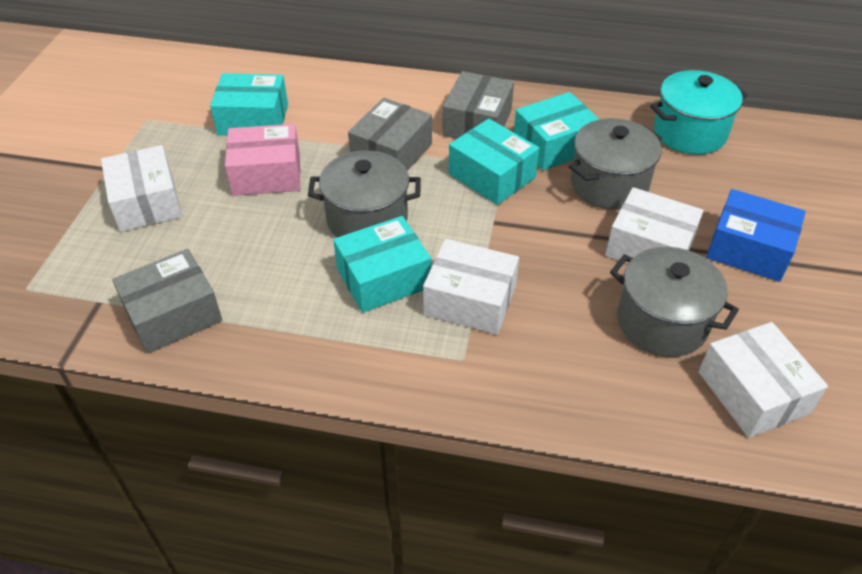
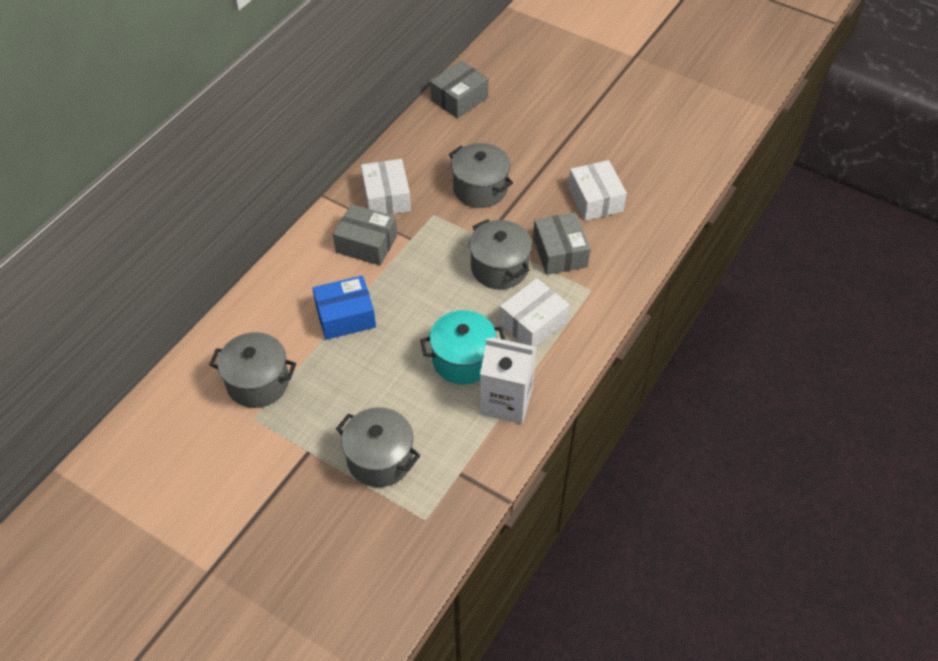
grey pot: 3 -> 4
pink box: 1 -> 0
turquoise box: 4 -> 0
white box: 4 -> 3
white carton: 0 -> 1

